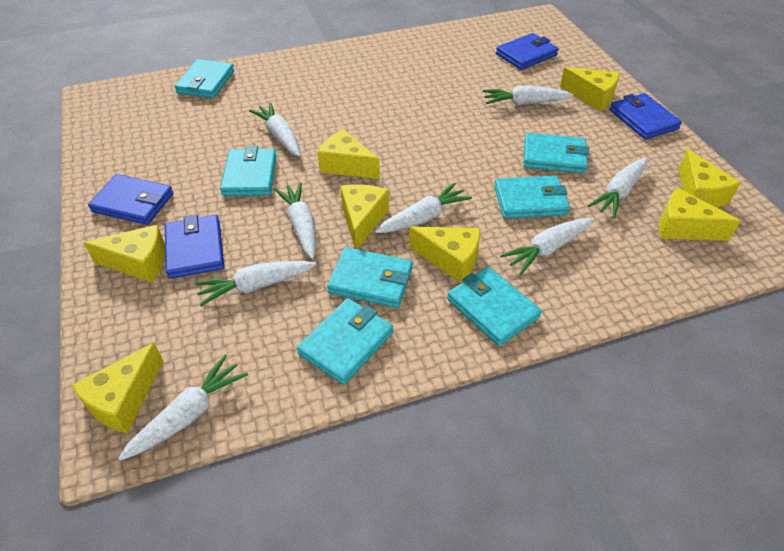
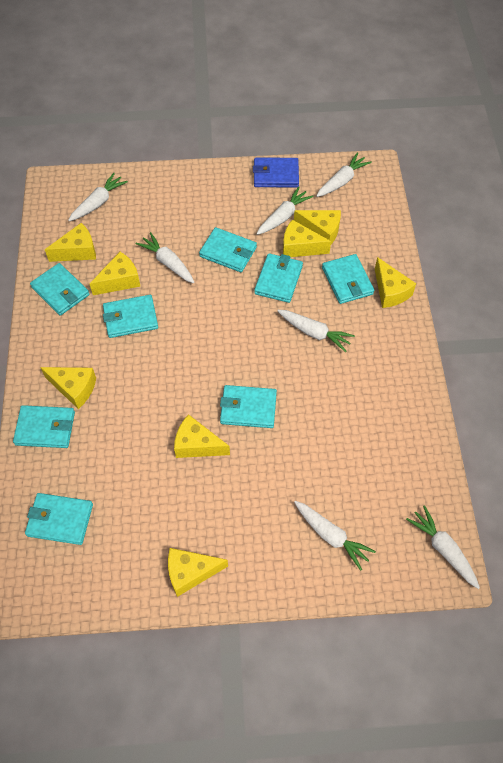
blue wallet: 4 -> 1
turquoise wallet: 7 -> 8
white carrot: 8 -> 7

